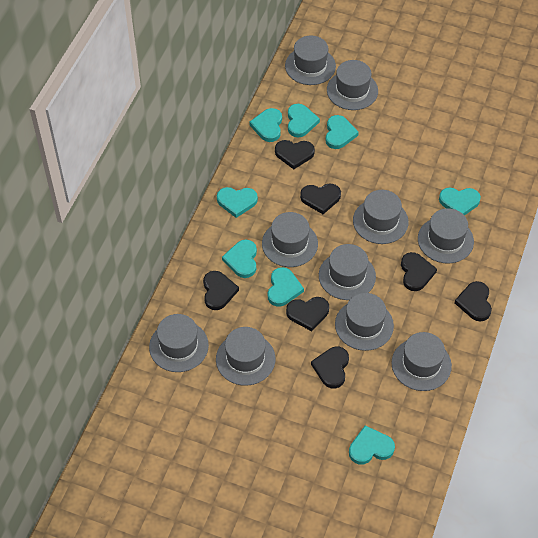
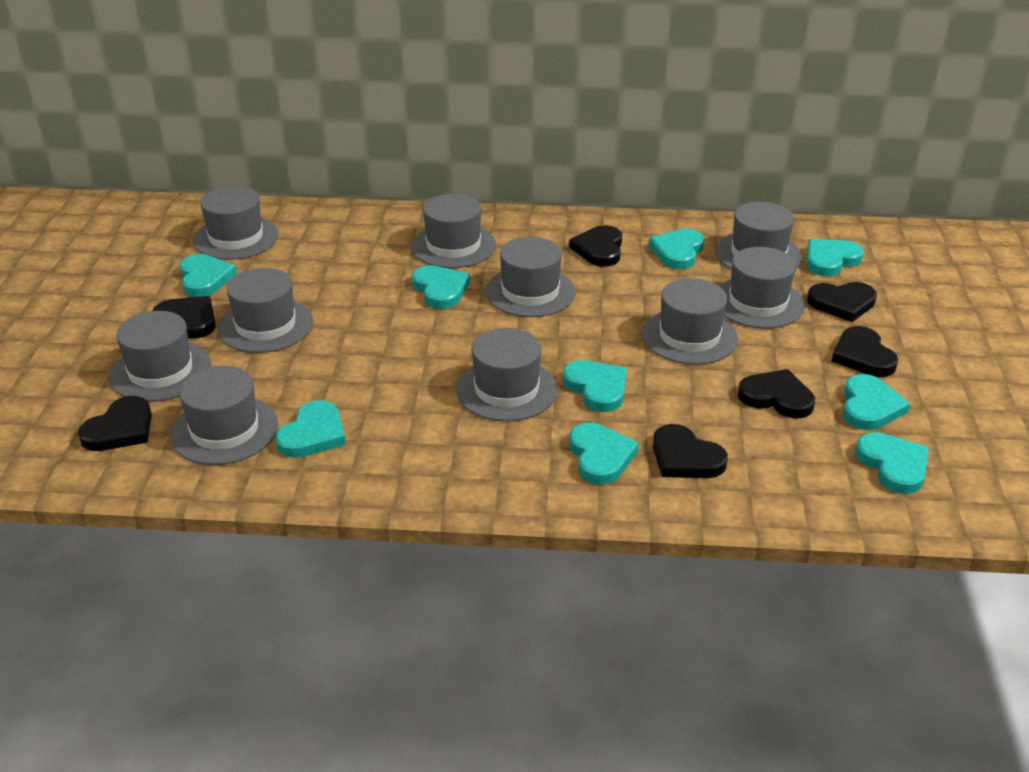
turquoise heart: 8 -> 9

